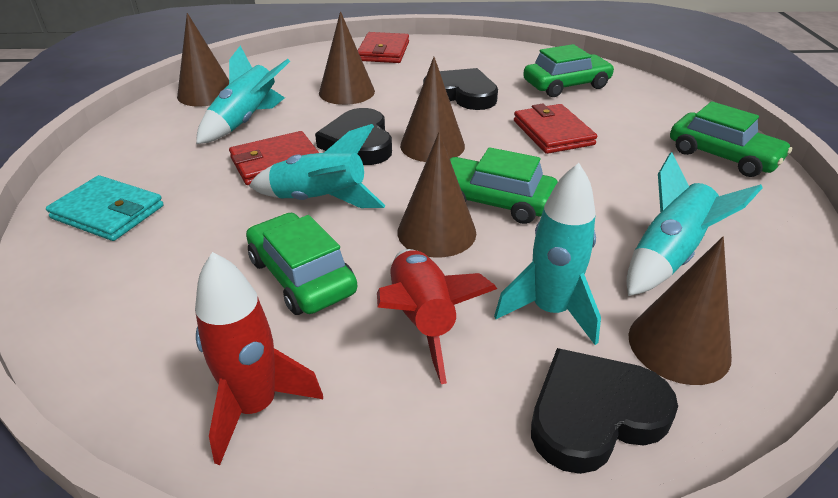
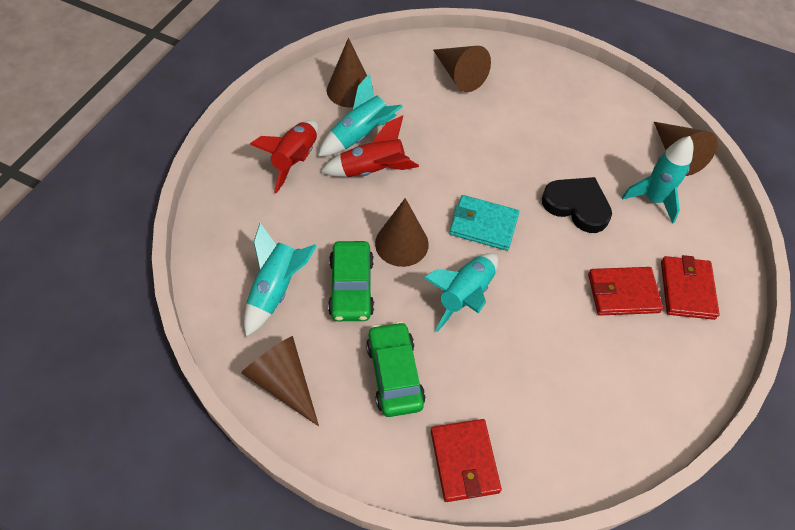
black heart: 3 -> 1
green car: 4 -> 2

